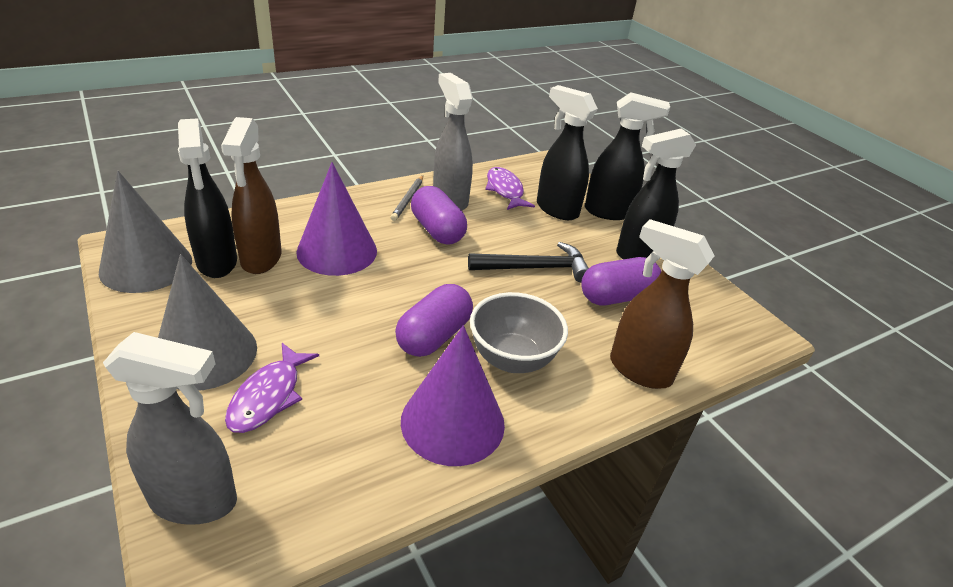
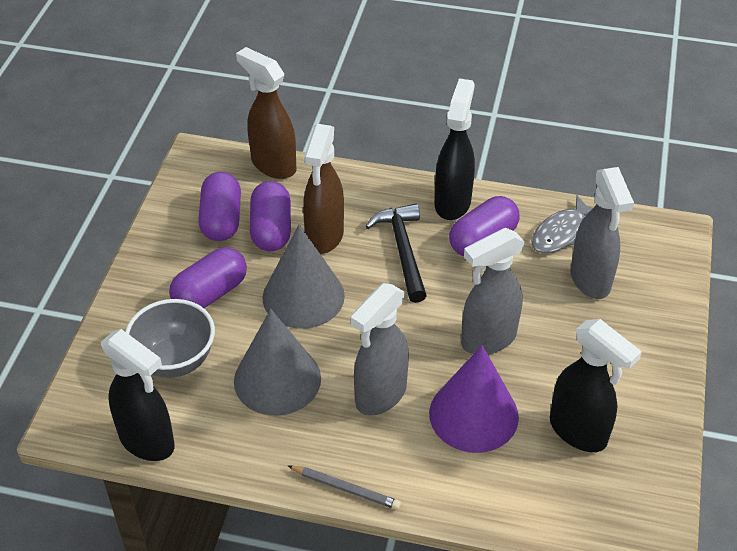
black spray bottle: 4 -> 3
grey fish: 0 -> 1
grey spray bottle: 2 -> 3
purple capsule: 3 -> 4
purple cone: 2 -> 1
purple fish: 2 -> 0

